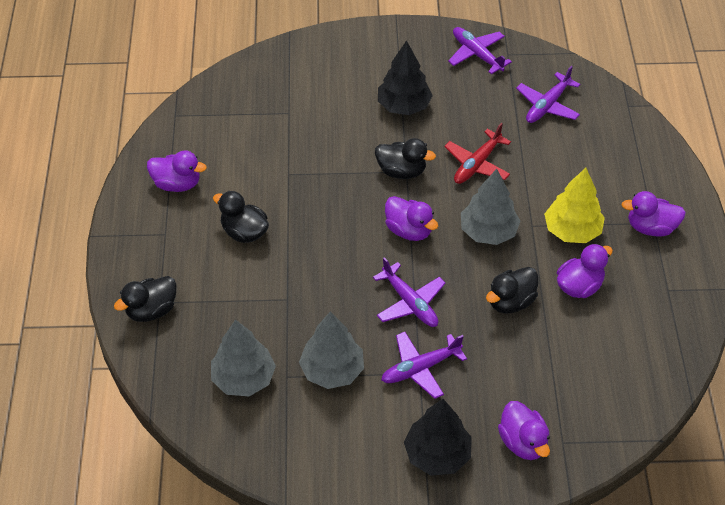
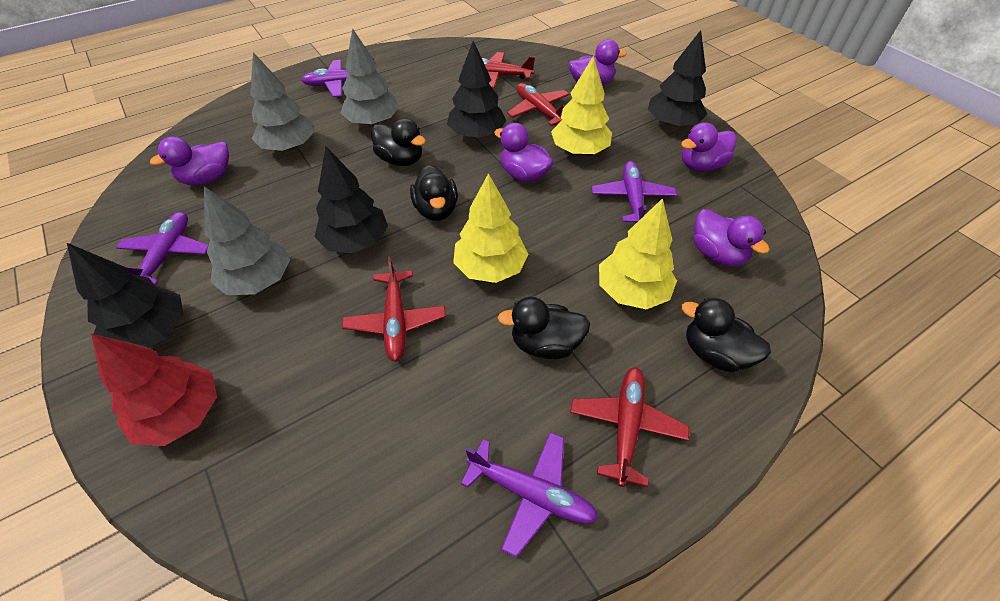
black tree: 2 -> 4
red plane: 1 -> 4
red tree: 0 -> 1
yellow tree: 1 -> 3

